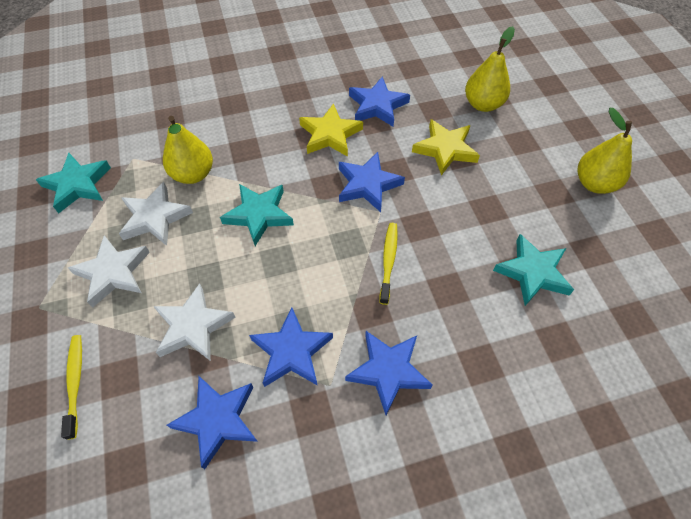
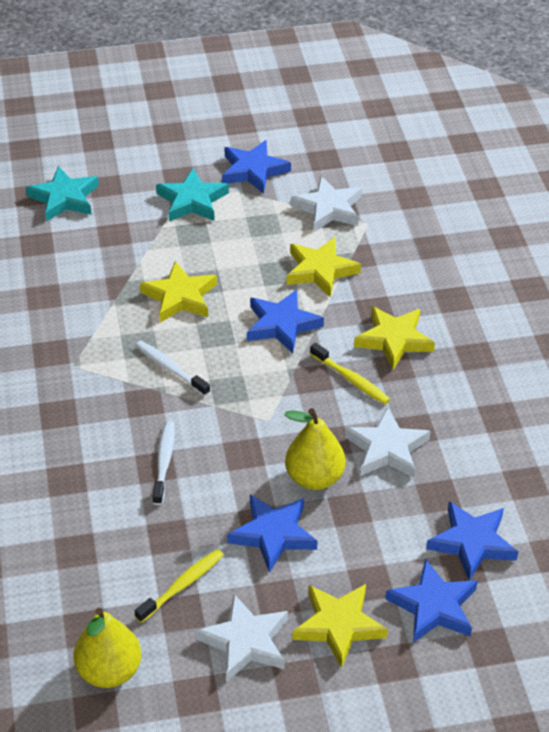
turquoise star: 3 -> 2
white toothbrush: 0 -> 2
yellow pear: 3 -> 2
yellow star: 2 -> 4

